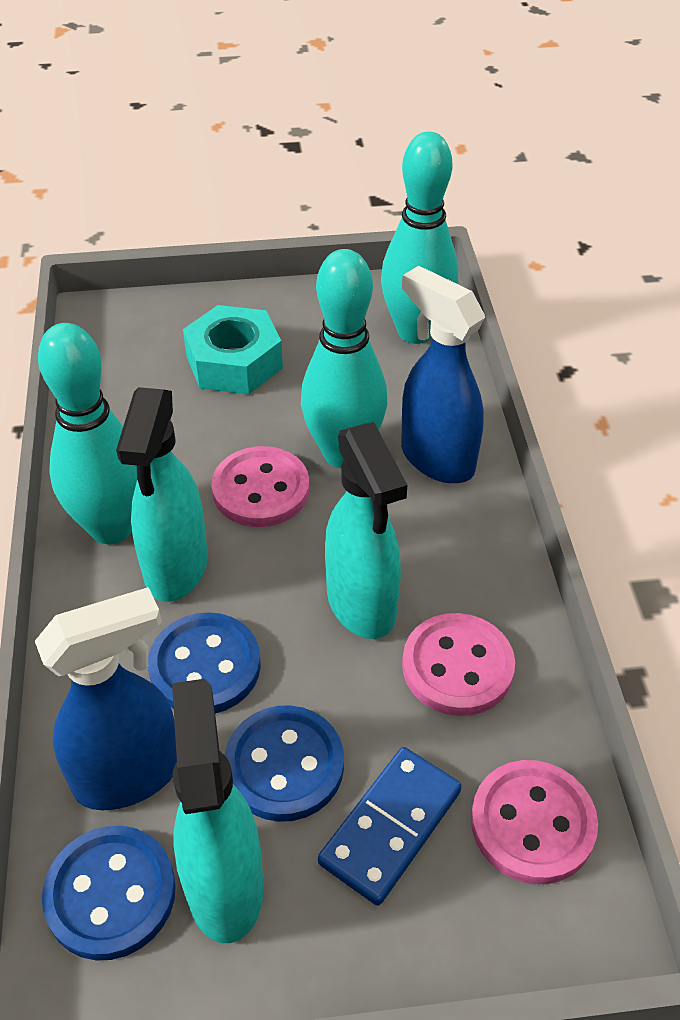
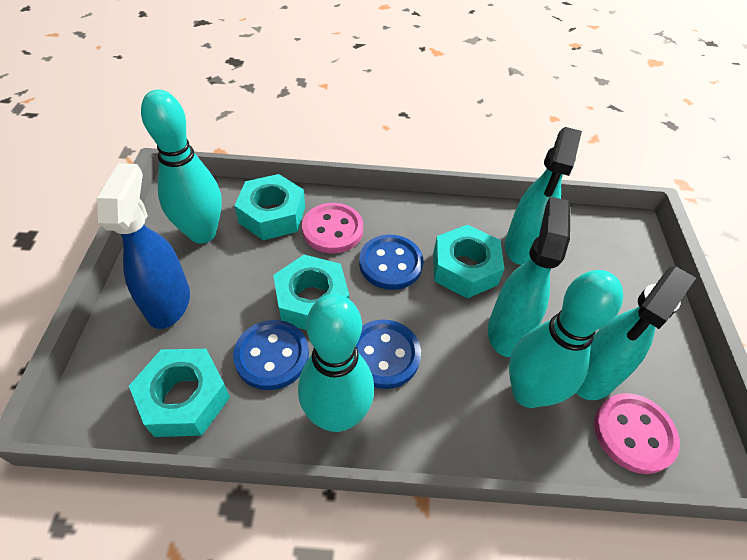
blue domino: 1 -> 0
blue spray bottle: 2 -> 1
pink button: 3 -> 2
turquoise nut: 1 -> 4

